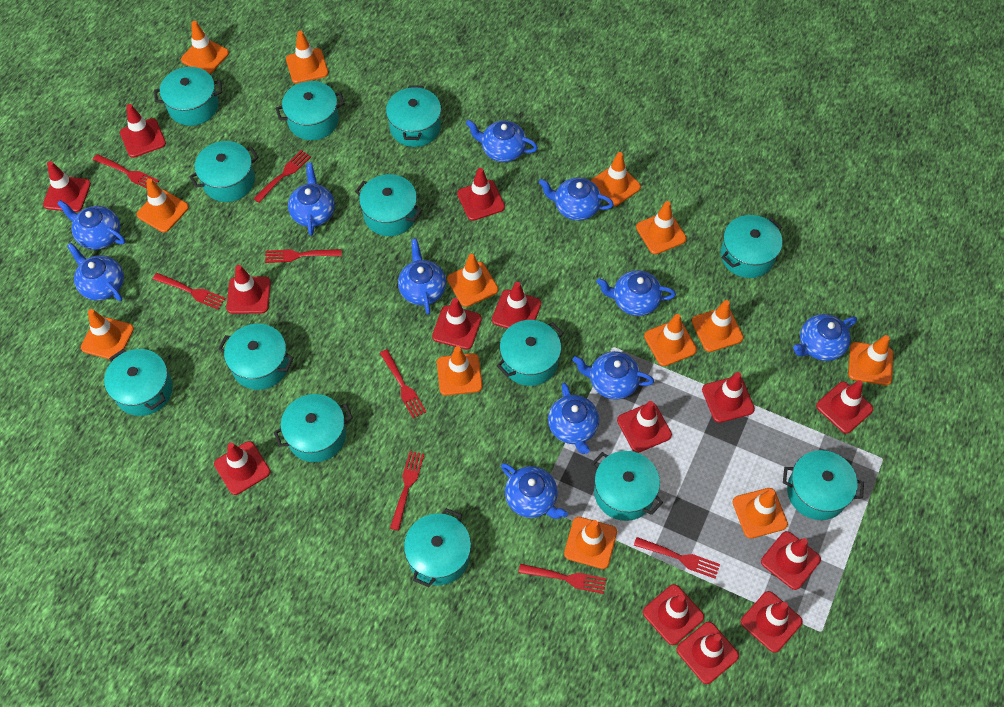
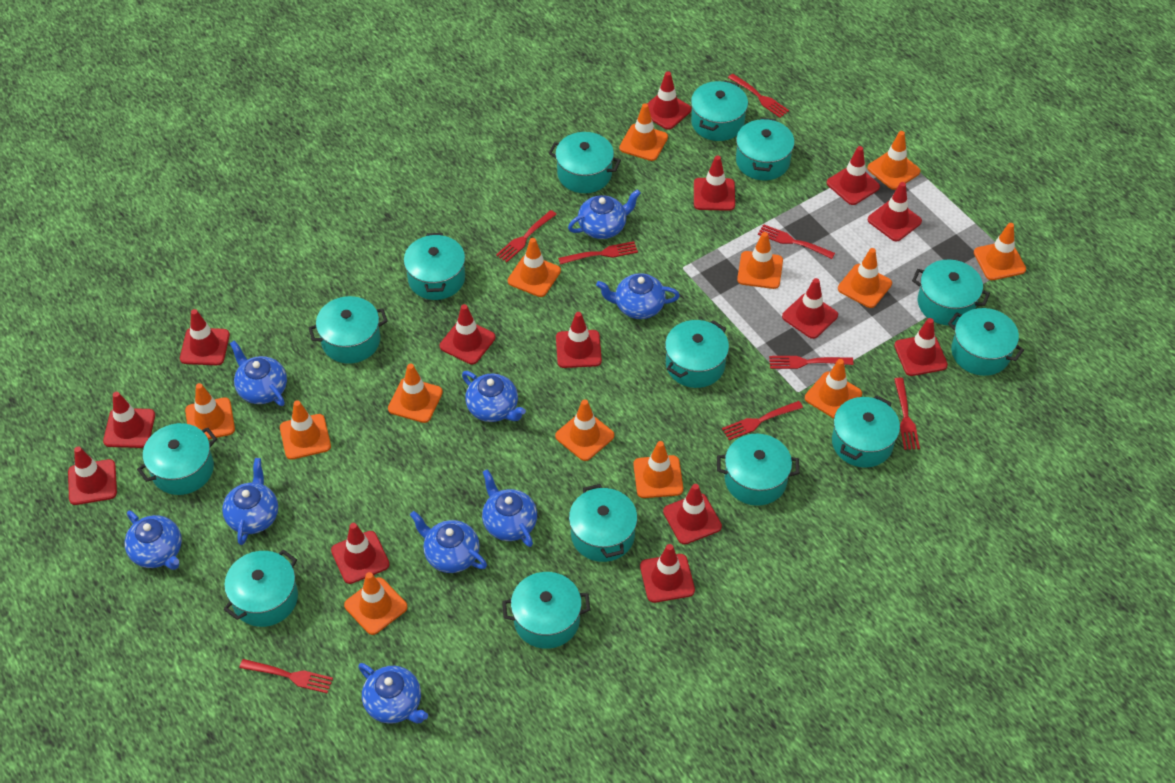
blue teapot: 11 -> 9
turquoise pot: 13 -> 14

